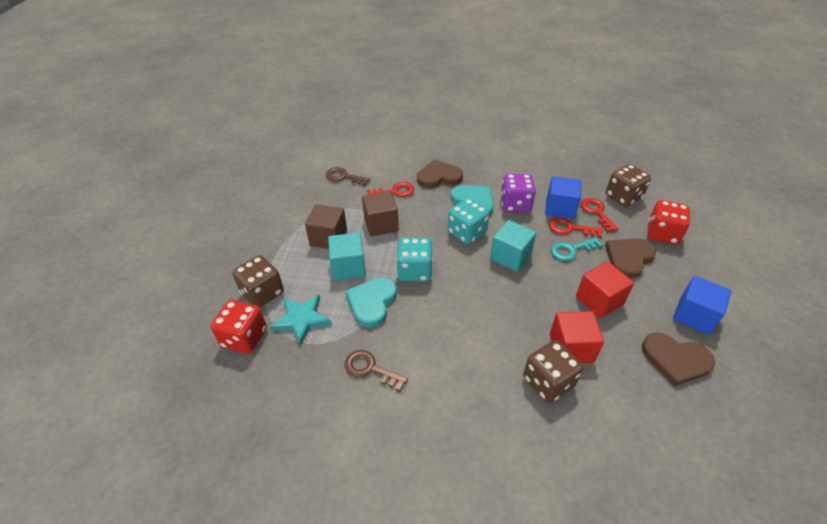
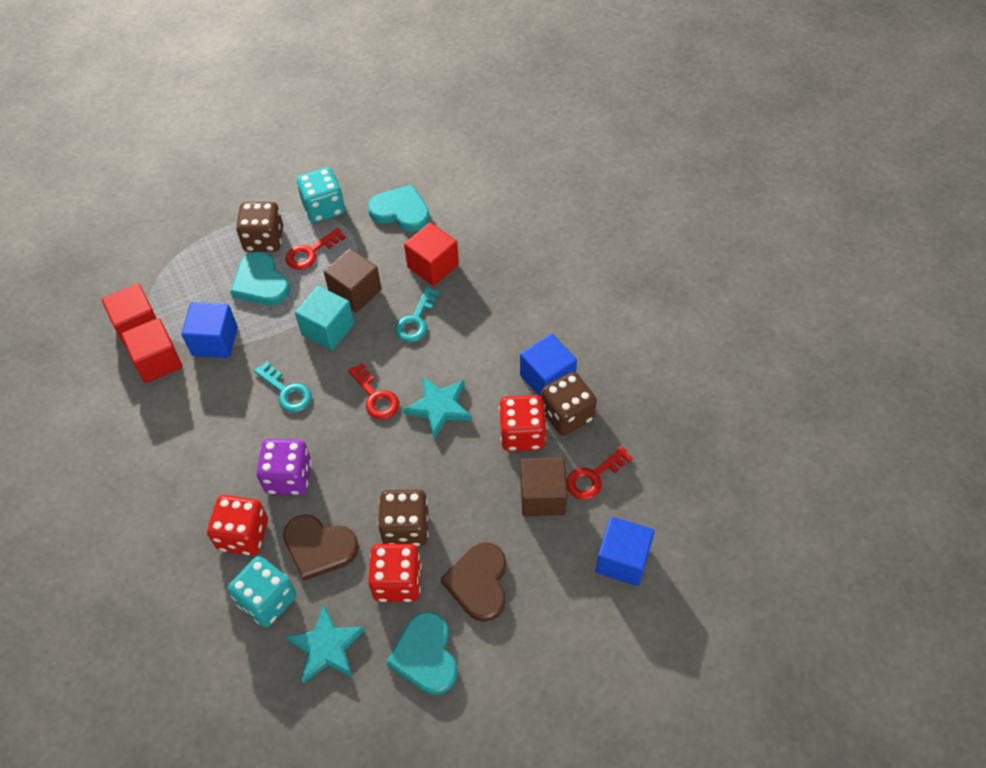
blue cube: 2 -> 3
brown heart: 3 -> 2
brown key: 2 -> 0
red cube: 2 -> 3
red dice: 2 -> 3
turquoise cube: 2 -> 1
turquoise heart: 2 -> 3
turquoise key: 1 -> 2
turquoise star: 1 -> 2

